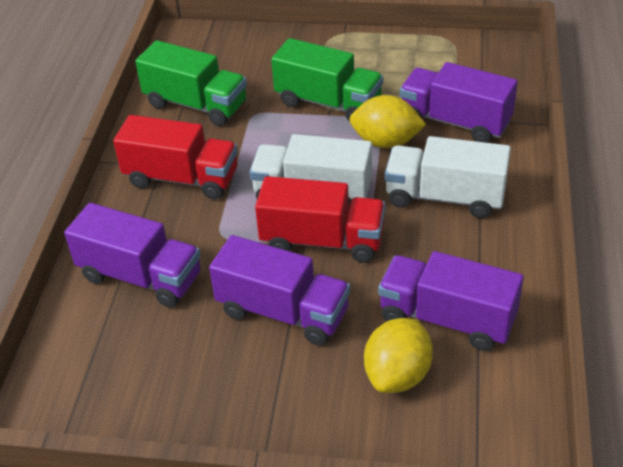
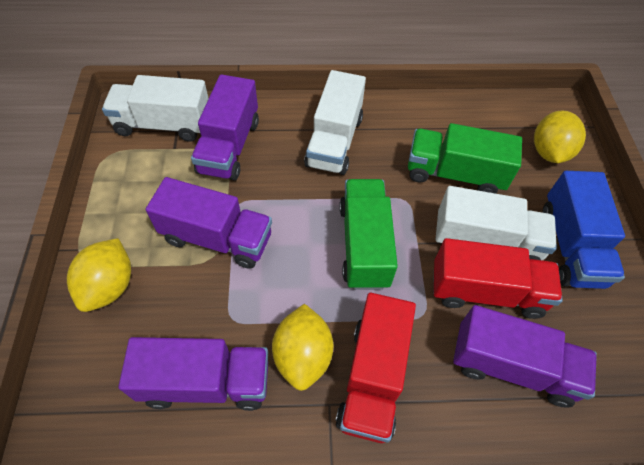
blue truck: 0 -> 1
white truck: 2 -> 3
yellow lemon: 2 -> 3

